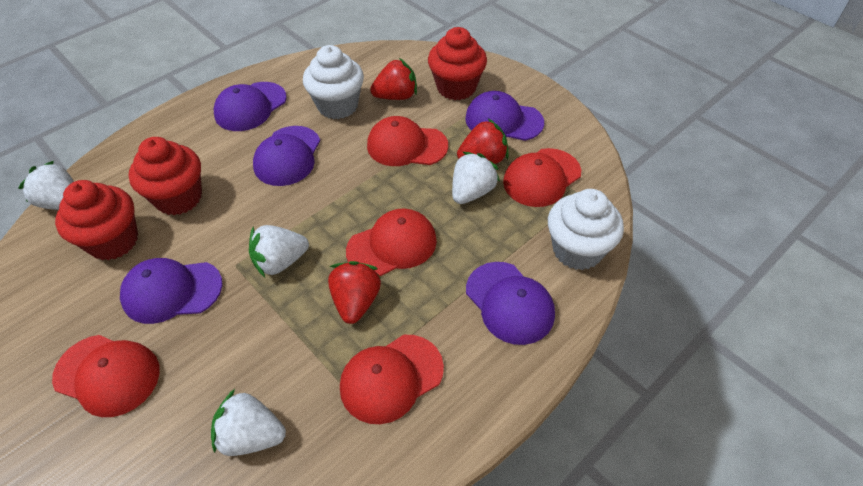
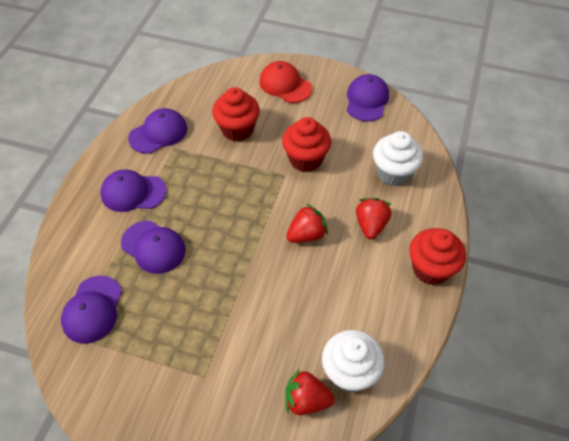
red cap: 5 -> 1
white strawberry: 4 -> 0

